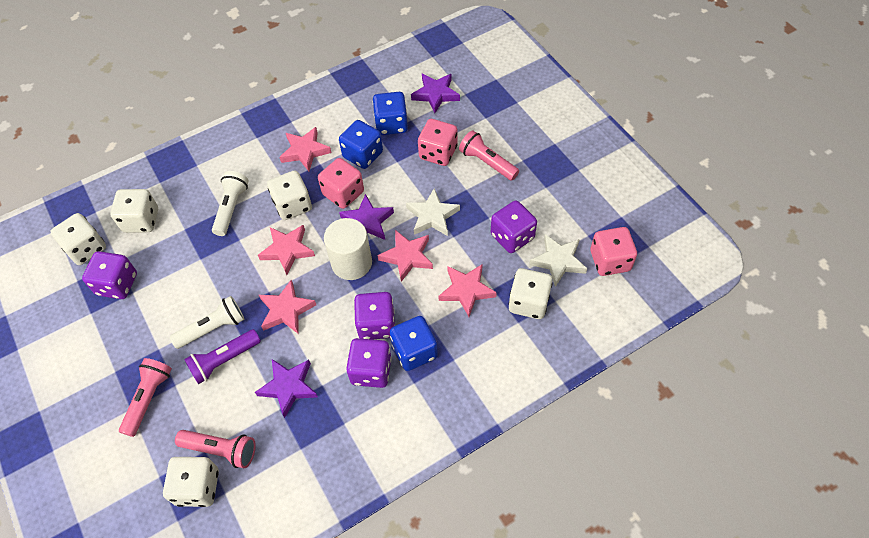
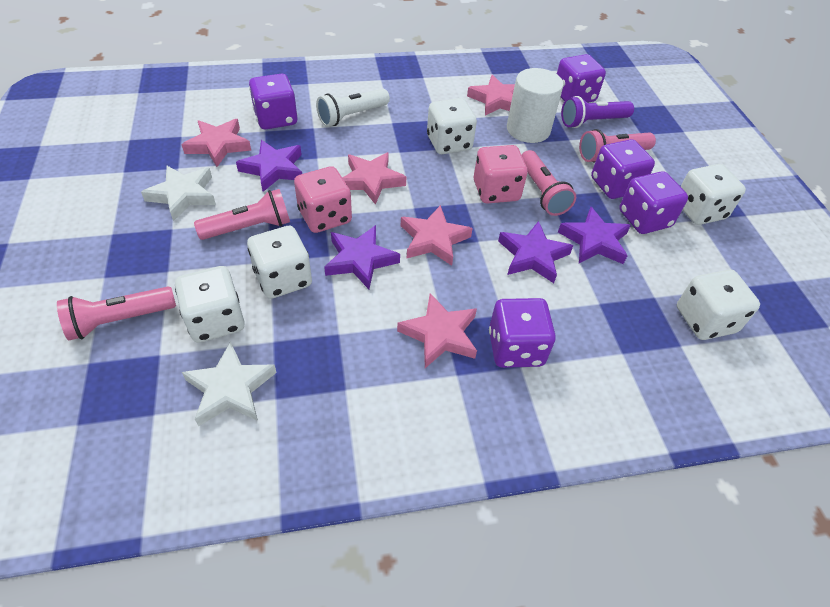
blue dice: 3 -> 0
pink dice: 3 -> 2
pink flashlight: 3 -> 4
purple dice: 4 -> 5
purple star: 3 -> 4
white flashlight: 2 -> 1

